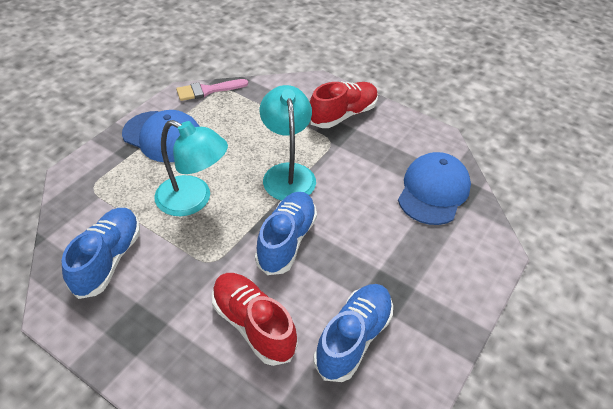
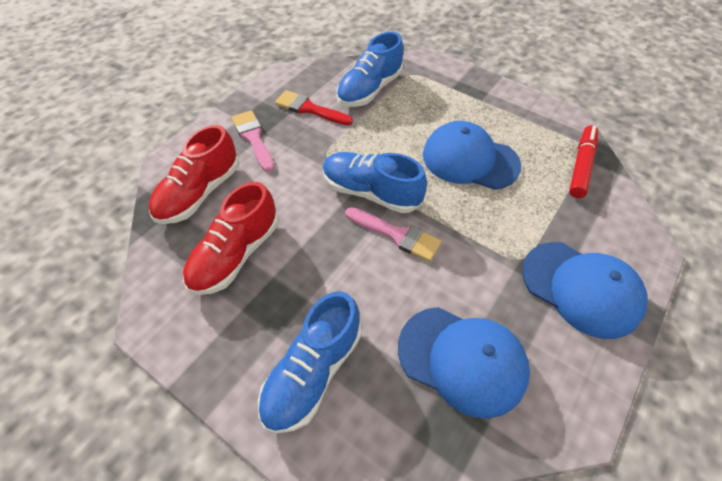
blue cap: 2 -> 3
pink brush: 1 -> 2
red brush: 0 -> 1
red marker: 0 -> 1
turquoise lamp: 2 -> 0

